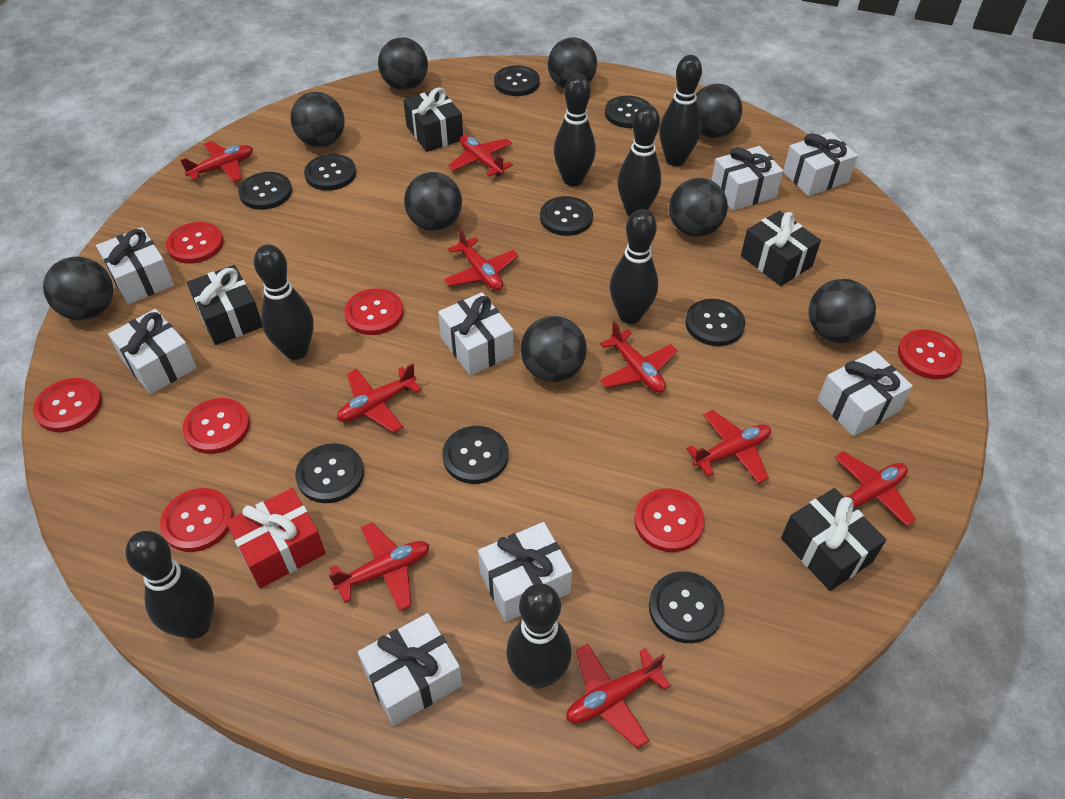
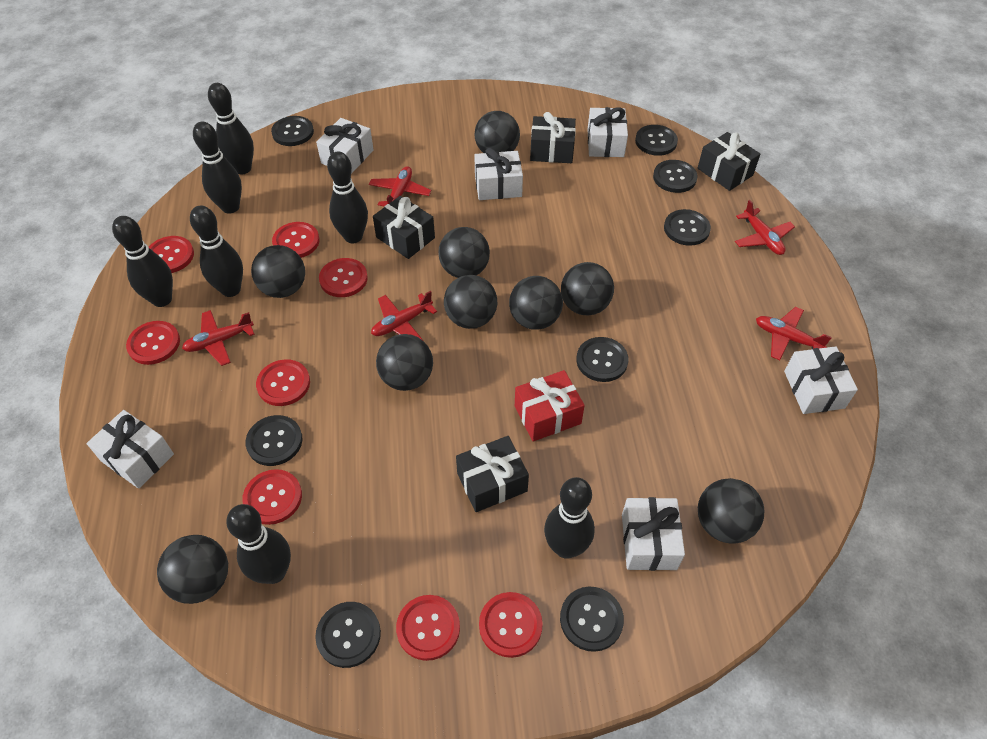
black button: 9 -> 8
red button: 7 -> 8
red plane: 9 -> 5
white gift: 8 -> 6

